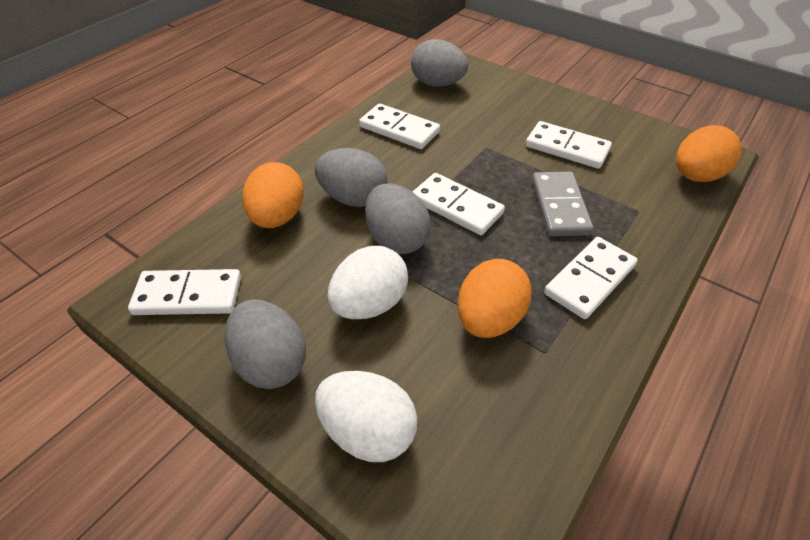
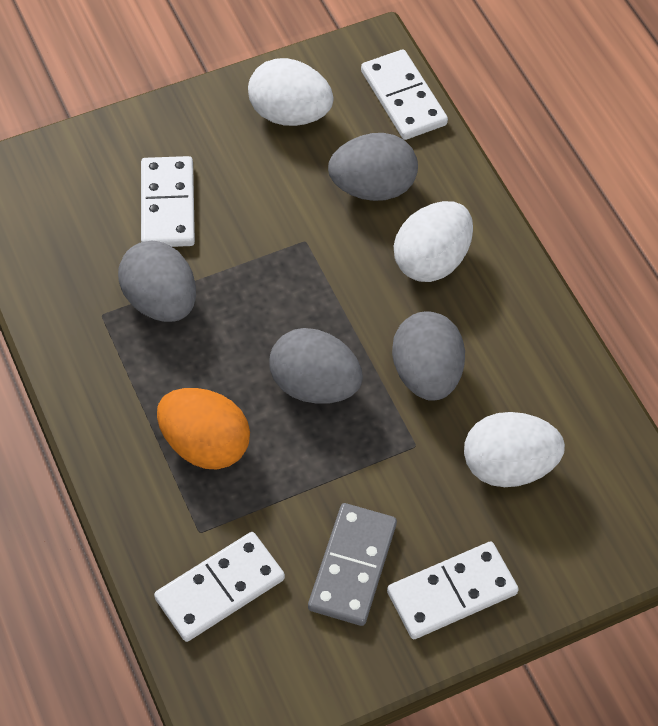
orange egg: 3 -> 1
white domino: 5 -> 4
white egg: 2 -> 3

